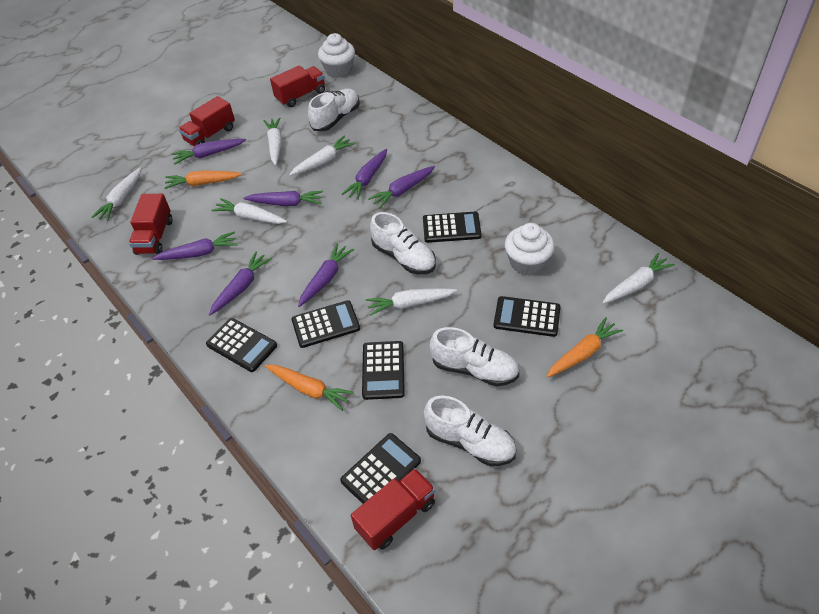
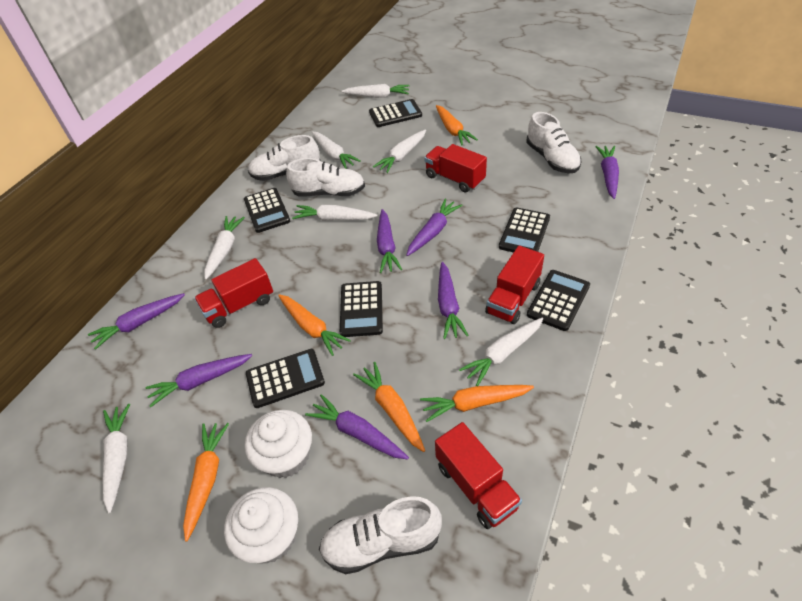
orange carrot: 3 -> 5
white carrot: 6 -> 7

